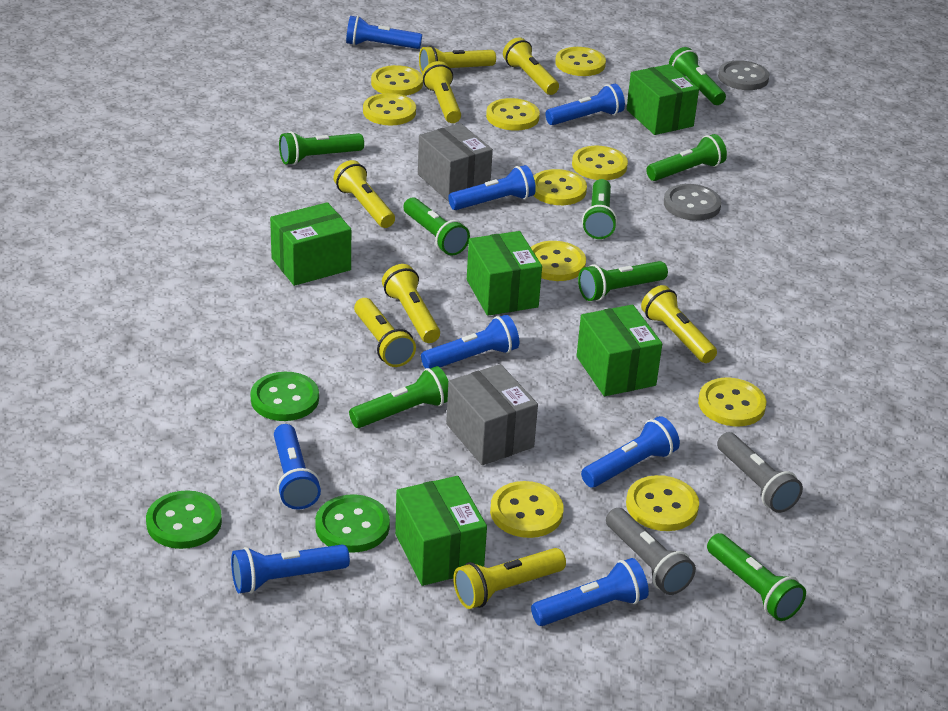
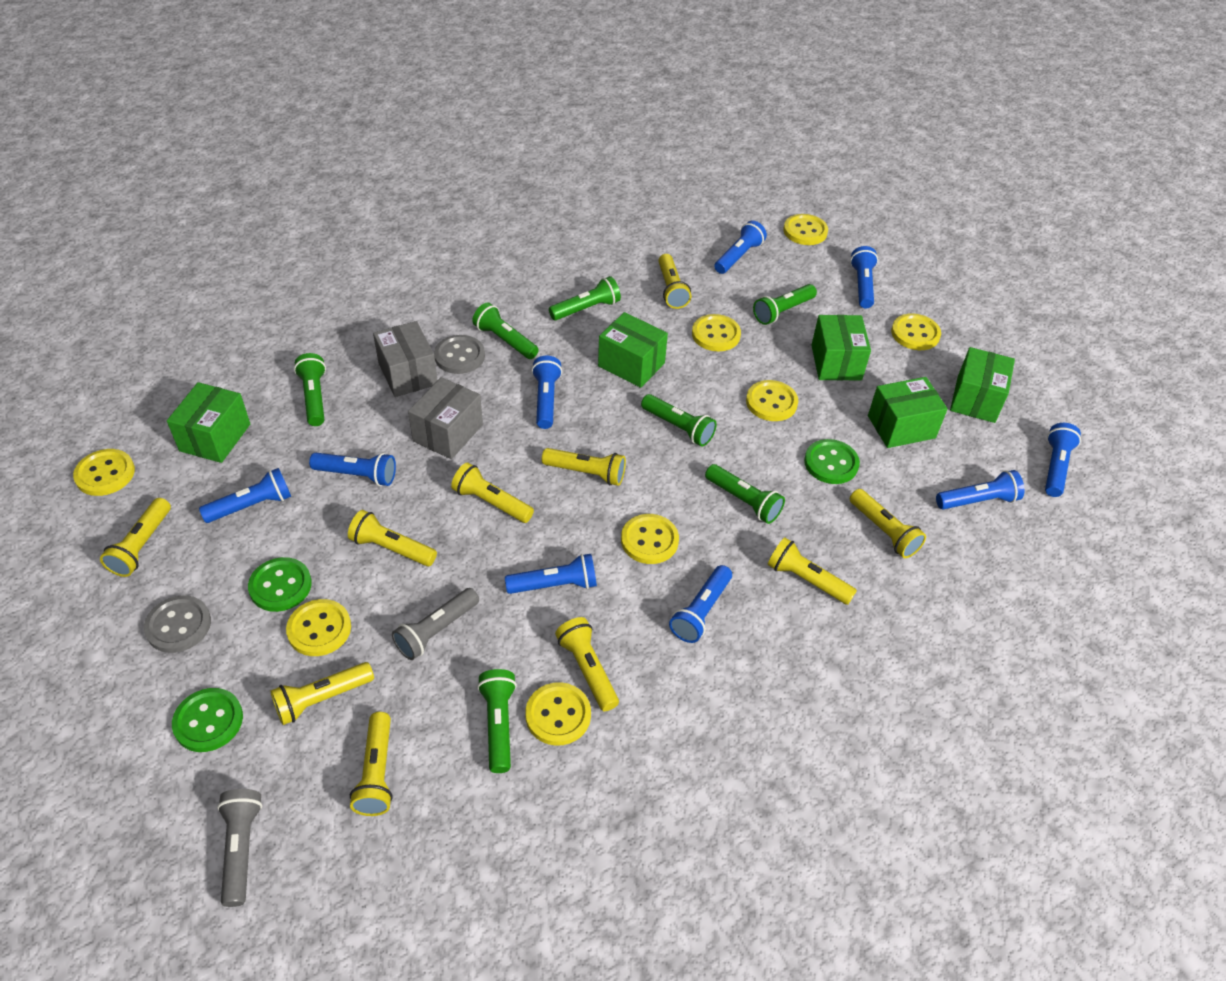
blue flashlight: 8 -> 9
green flashlight: 8 -> 7
yellow button: 10 -> 8
yellow flashlight: 8 -> 10

